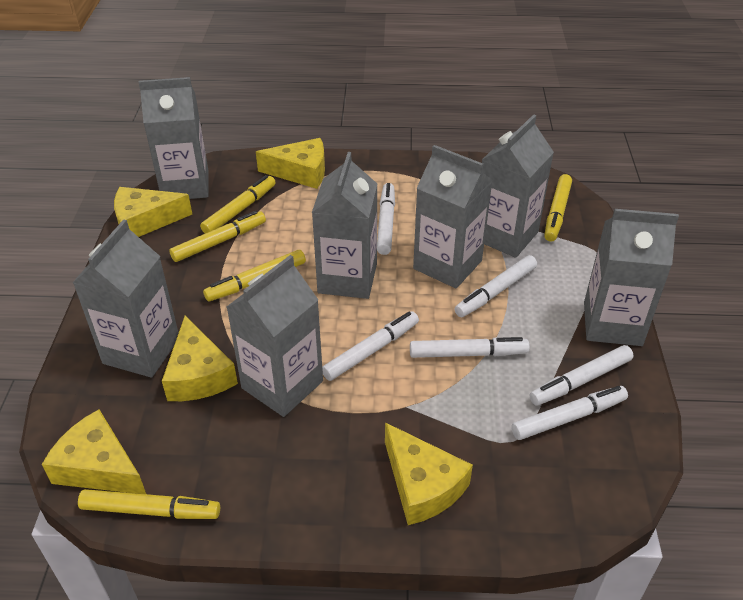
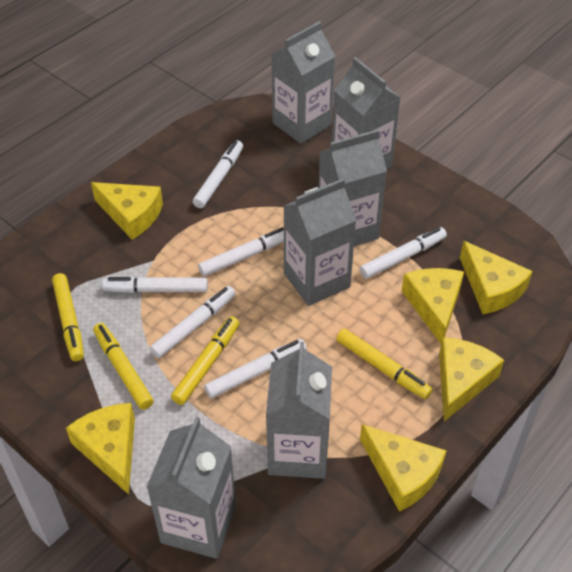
grey carton: 7 -> 6
yellow cheese: 5 -> 6
yellow marker: 5 -> 4

